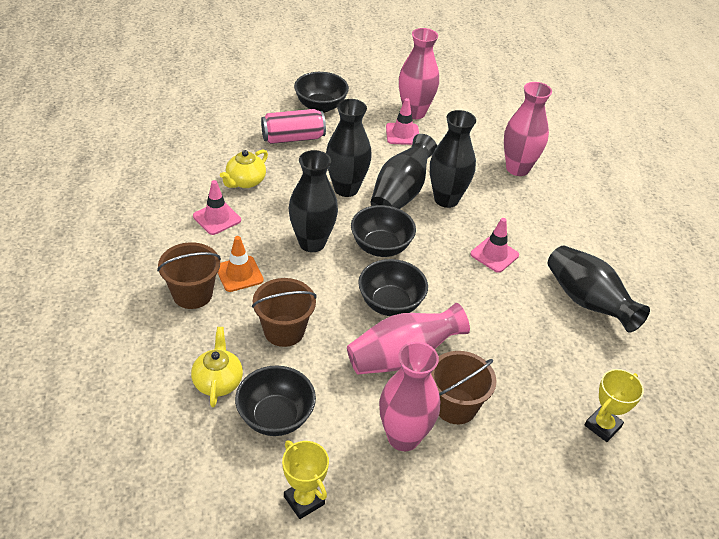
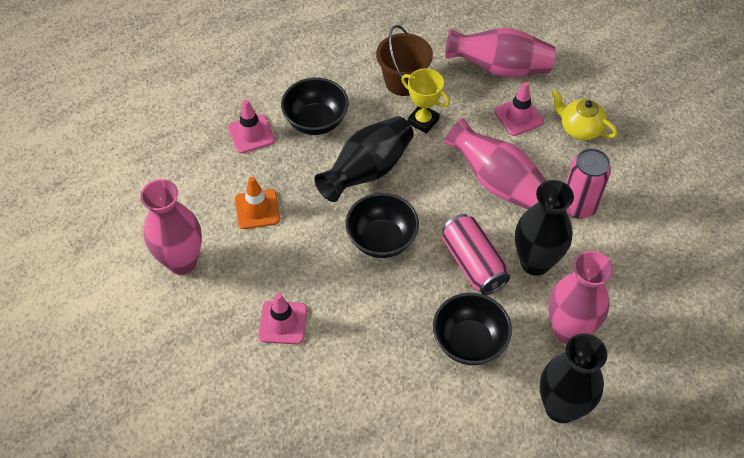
black bowl: 4 -> 3
black vase: 5 -> 3
brown bucket: 3 -> 1
pink can: 1 -> 2
yellow teapot: 2 -> 1
yellow trophy: 2 -> 1

